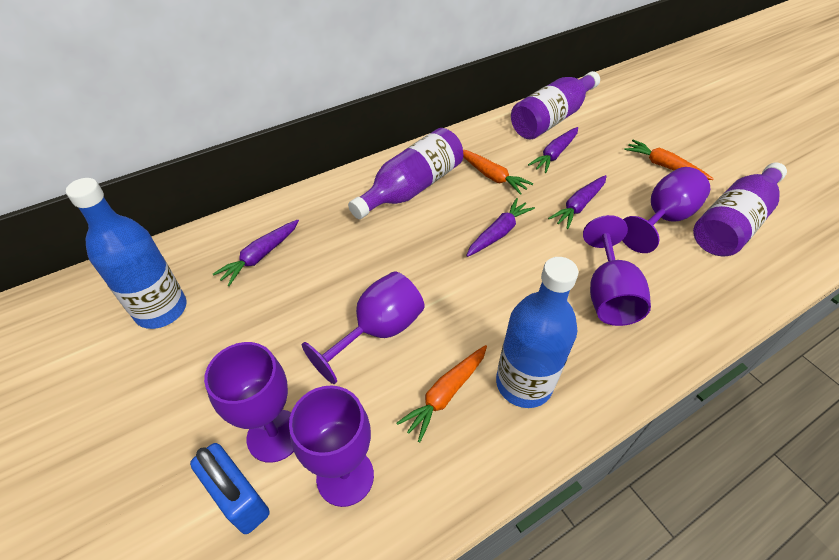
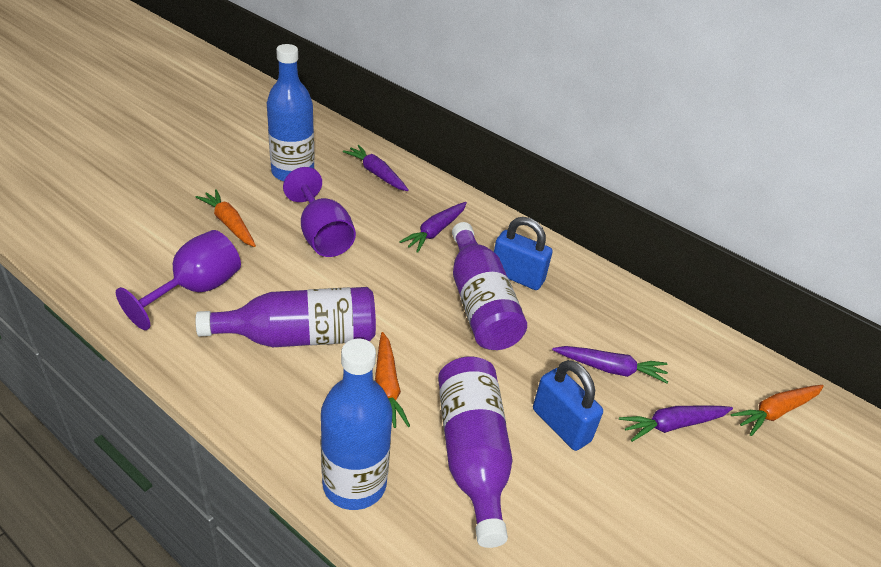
blue padlock: 1 -> 2
purple goblet: 5 -> 2

